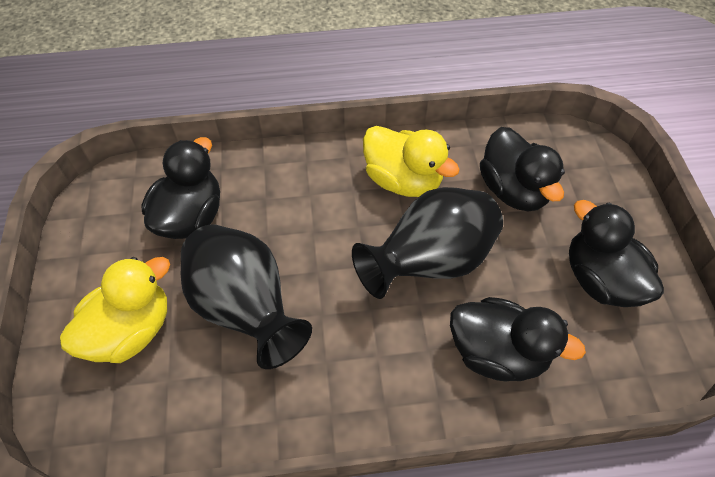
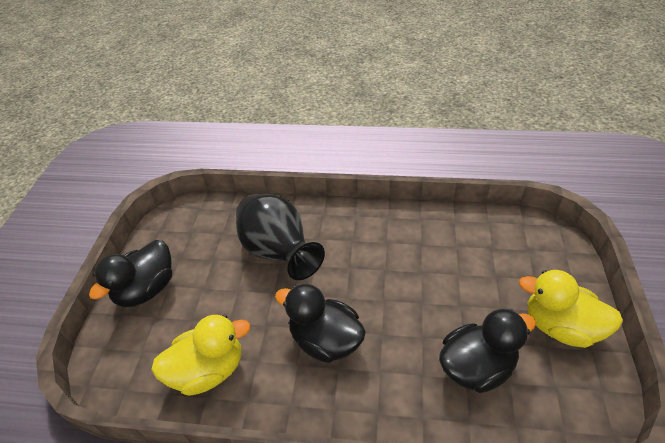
black duck: 4 -> 3
black vase: 2 -> 1

